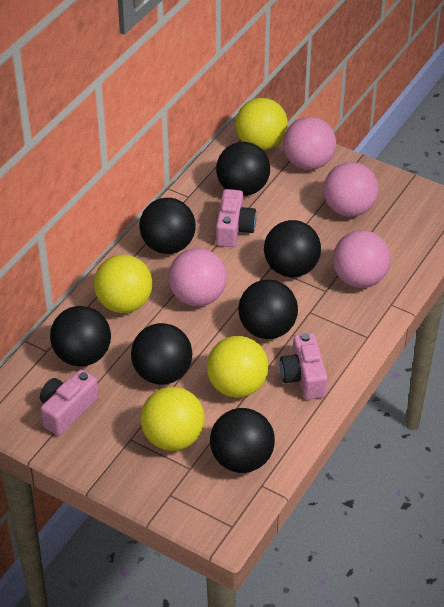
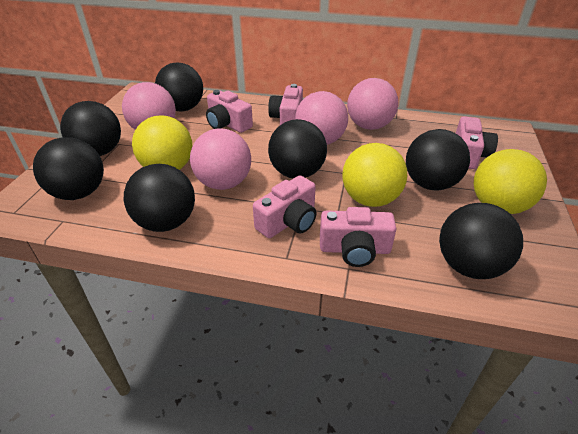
pink camera: 3 -> 5
yellow ball: 4 -> 3

